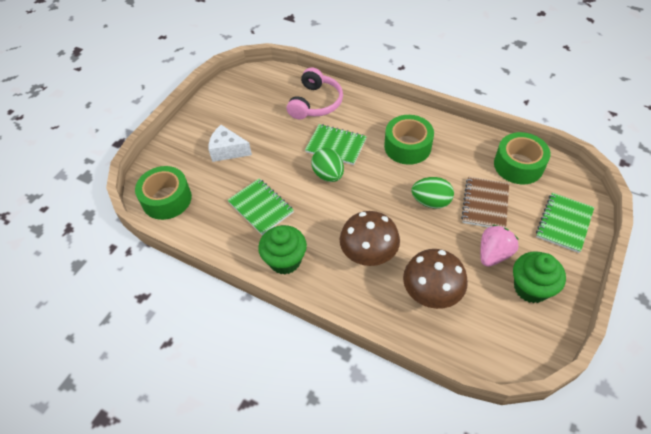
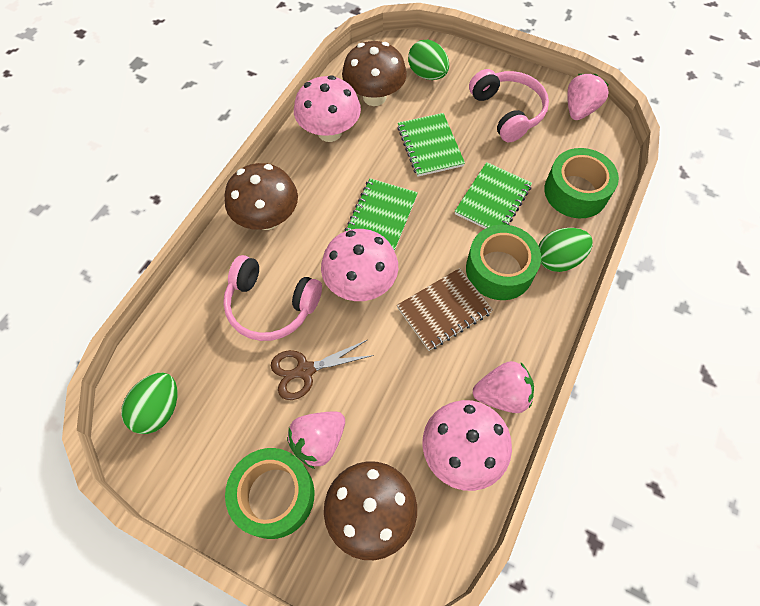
brown mushroom: 2 -> 3
brown scissors: 0 -> 1
green cupcake: 2 -> 0
green egg: 2 -> 3
pink headphones: 1 -> 2
pink mushroom: 0 -> 3
pink strawberry: 1 -> 3
white cheese: 1 -> 0

